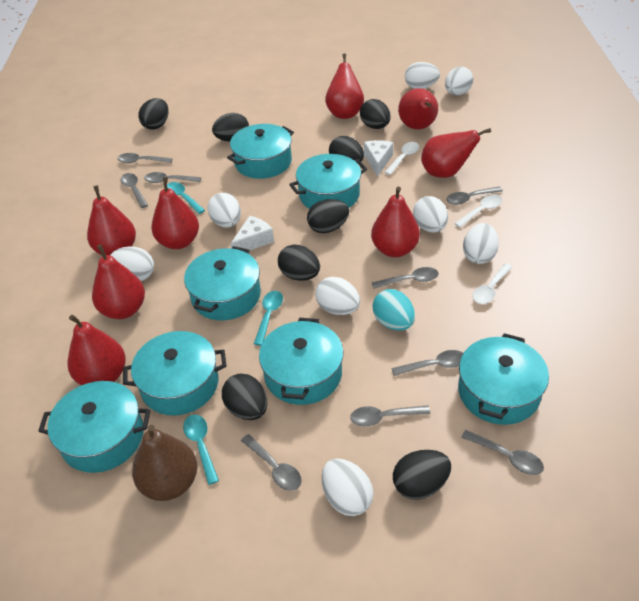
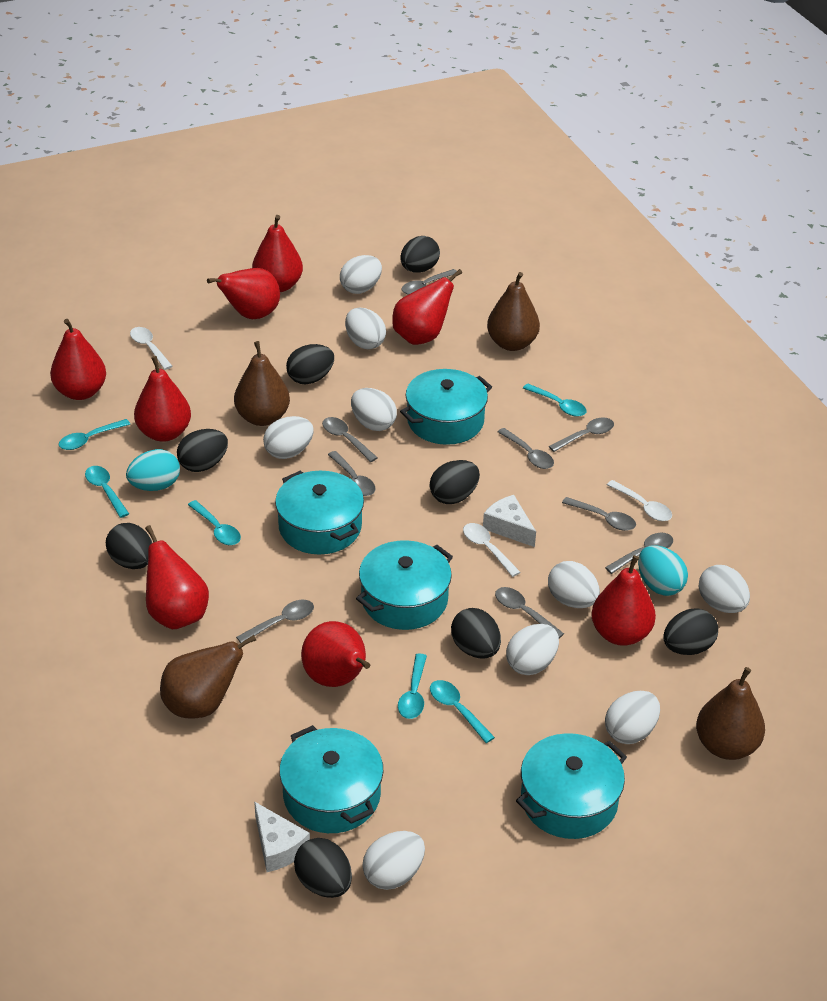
brown pear: 1 -> 4
turquoise egg: 1 -> 2
turquoise pot: 7 -> 5
turquoise spoon: 3 -> 6
white egg: 8 -> 9

